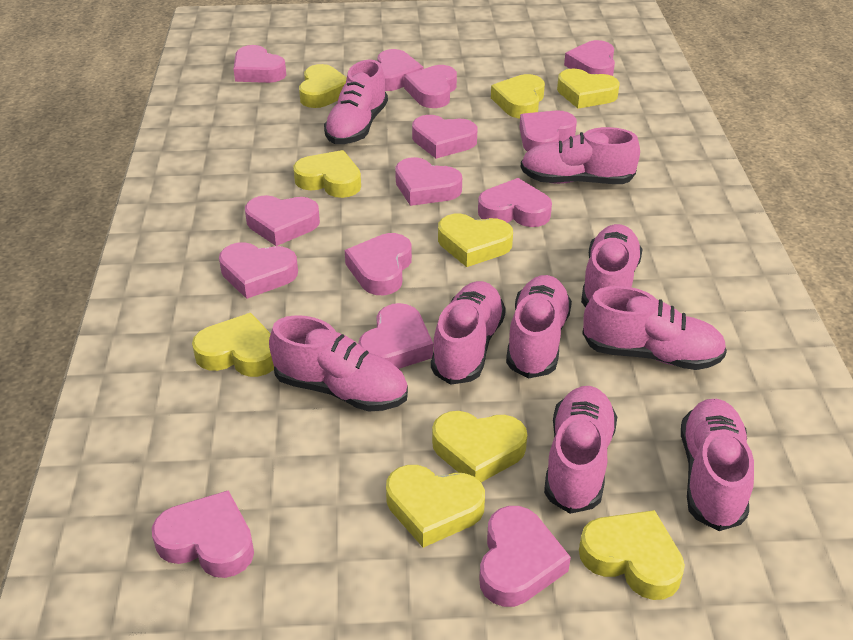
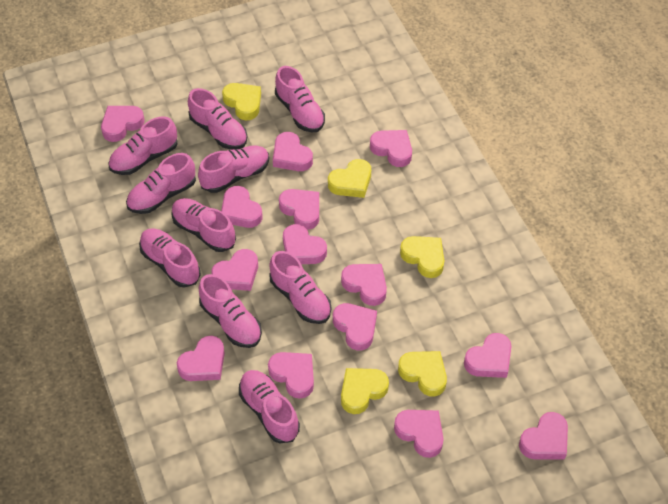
pink shoe: 9 -> 10
yellow heart: 9 -> 5

